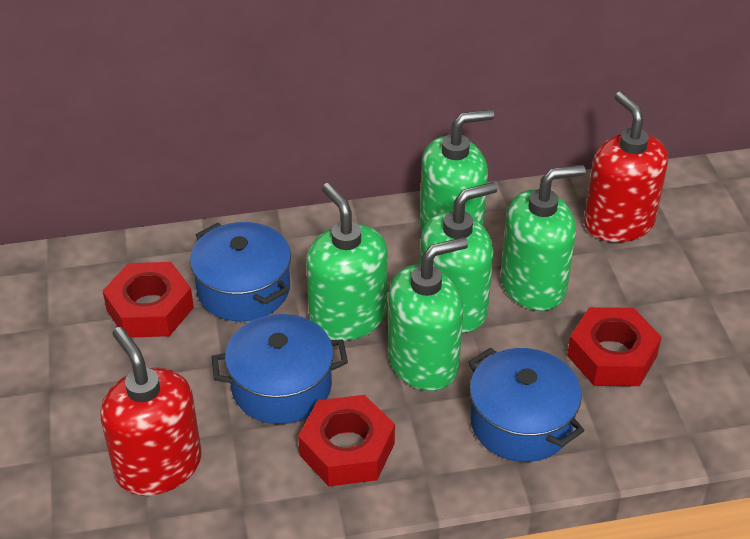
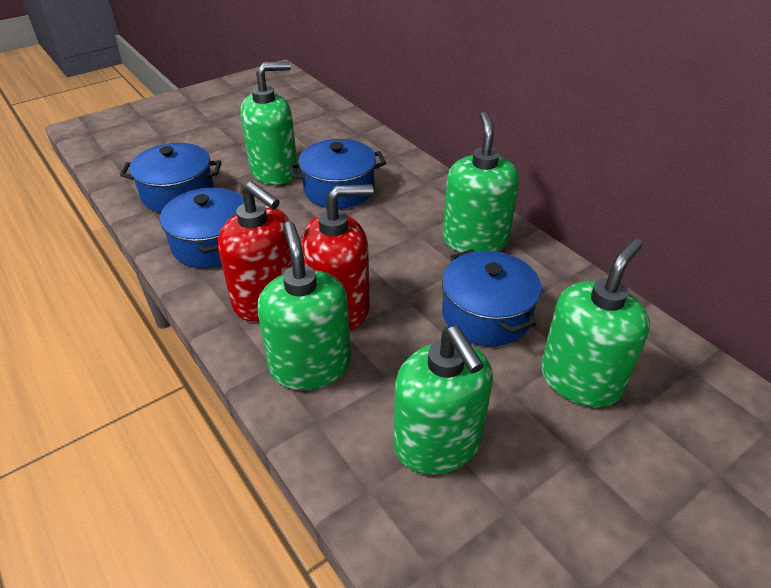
blue pot: 3 -> 4
red nut: 3 -> 0

